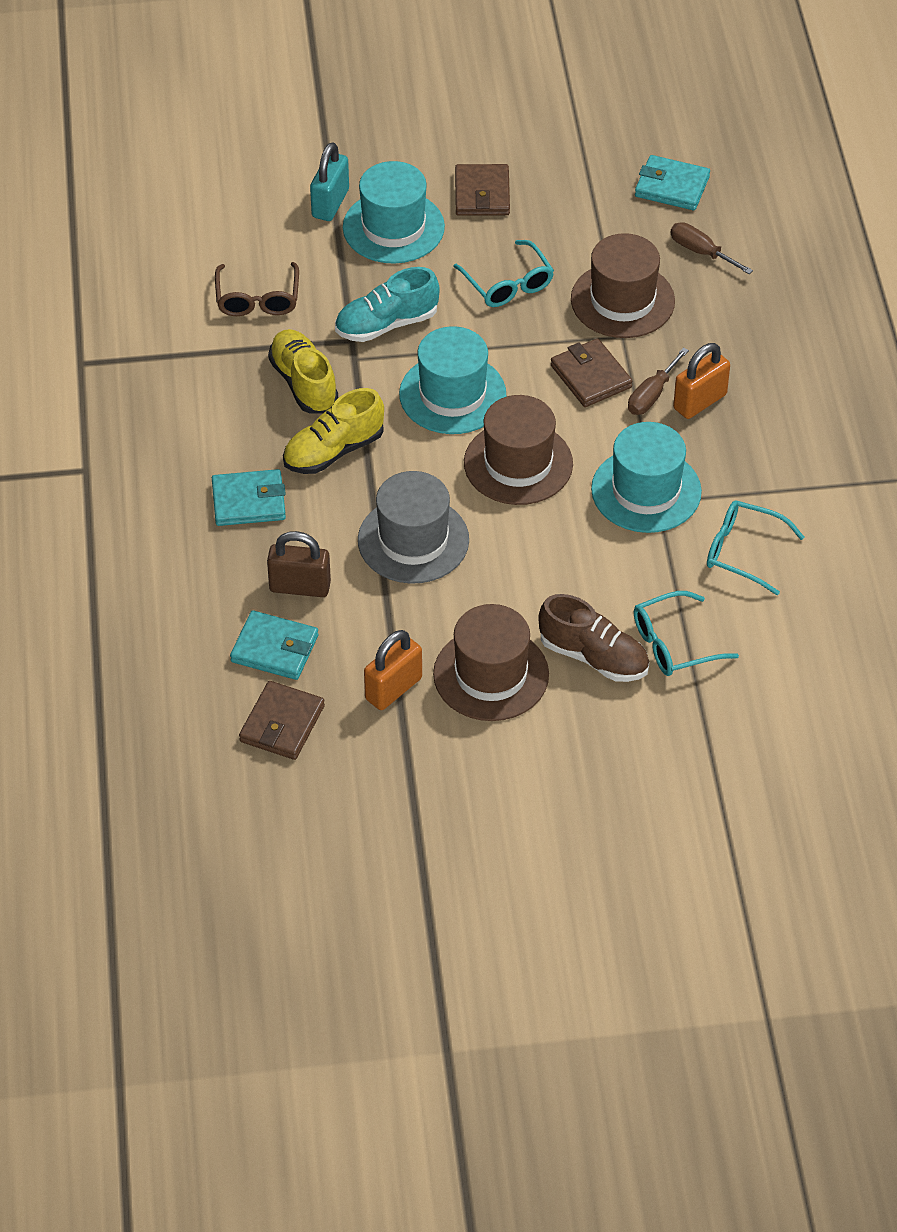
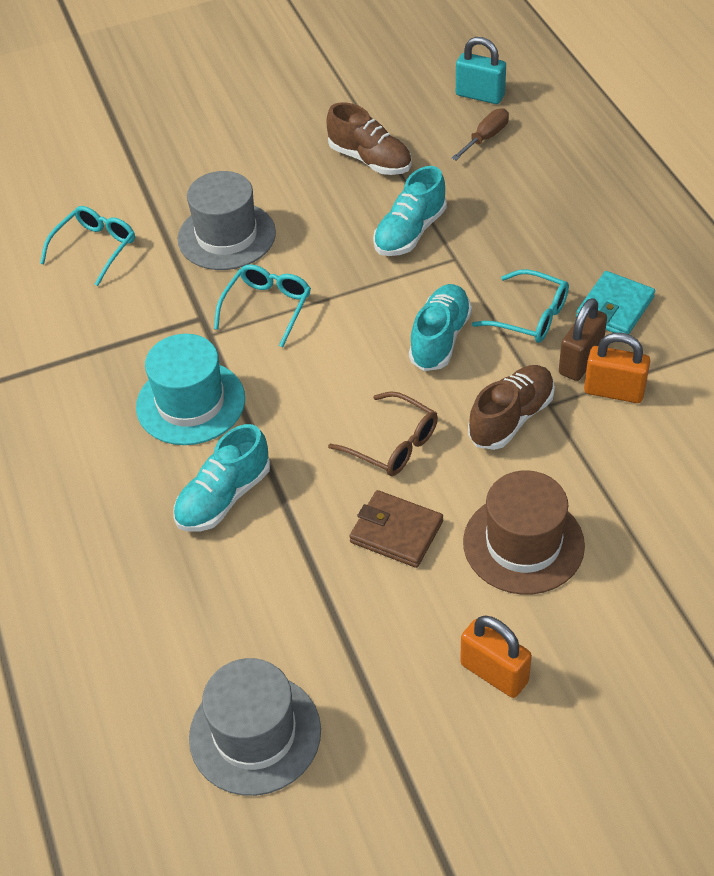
brown hat: 3 -> 1
brown screwdriver: 2 -> 1
brown shoe: 1 -> 2
brown wallet: 3 -> 1
grey hat: 1 -> 2
turquoise hat: 3 -> 1
turquoise shoe: 1 -> 3
turquoise wallet: 3 -> 1
yellow shoe: 2 -> 0

